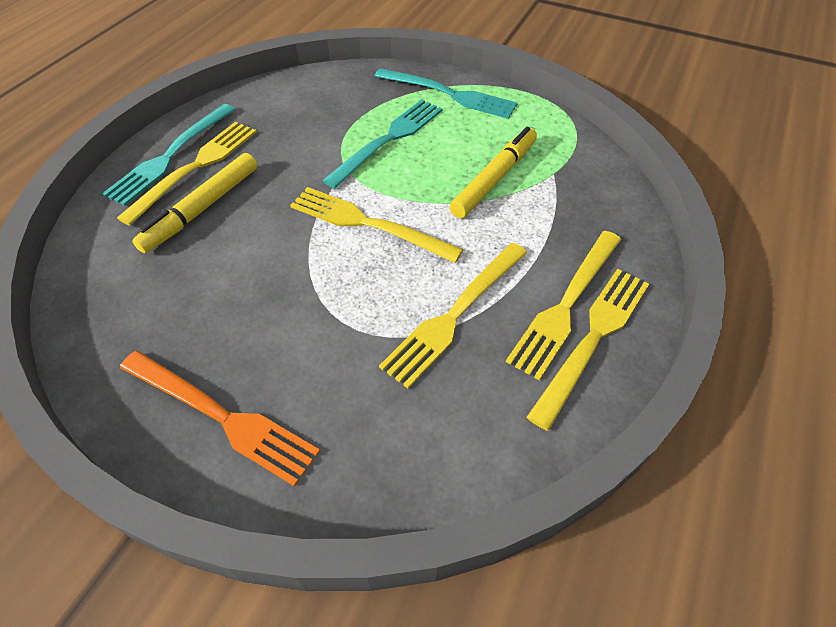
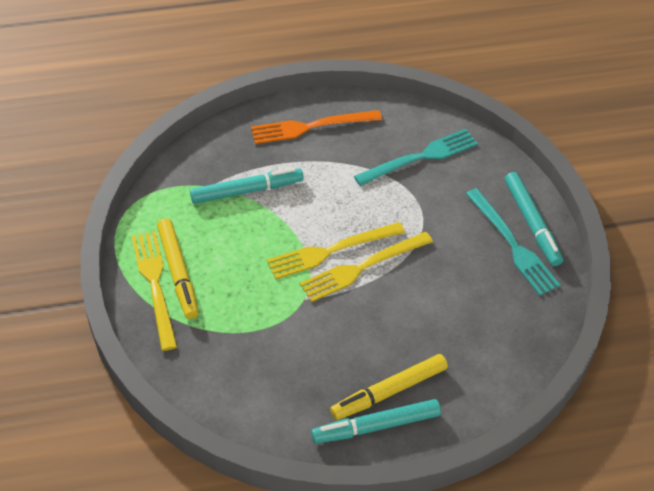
turquoise fork: 3 -> 2
turquoise marker: 0 -> 3
yellow fork: 5 -> 3

